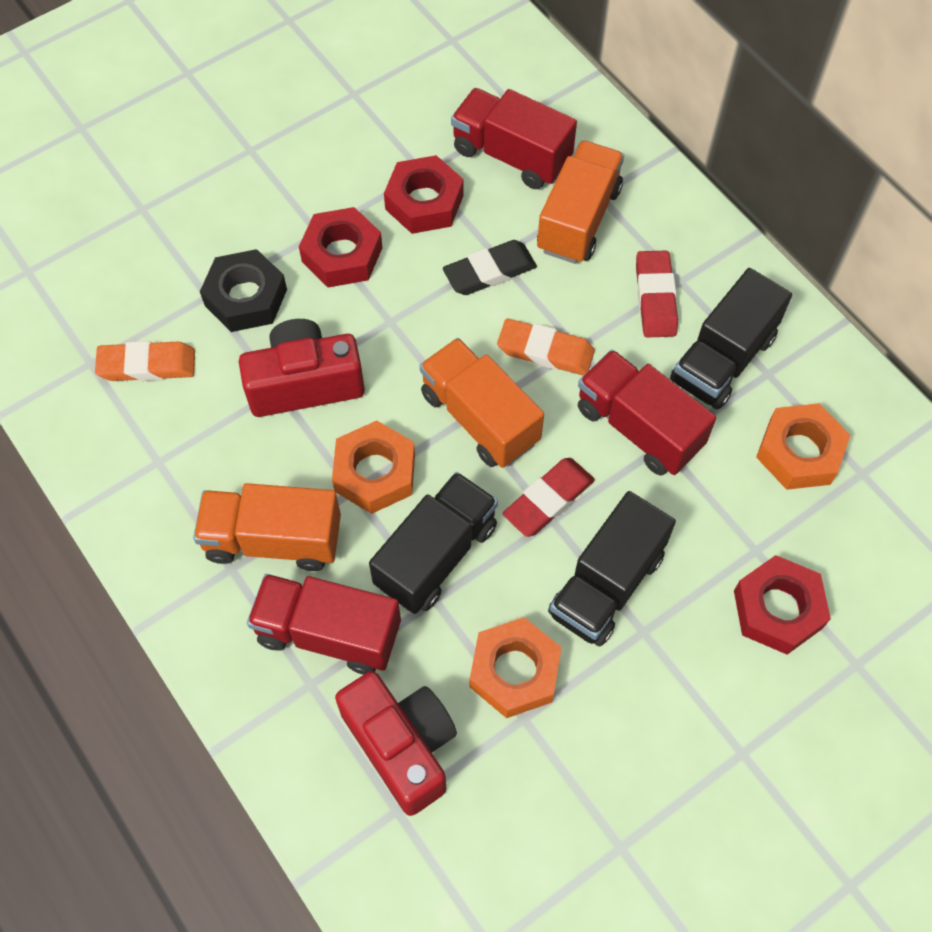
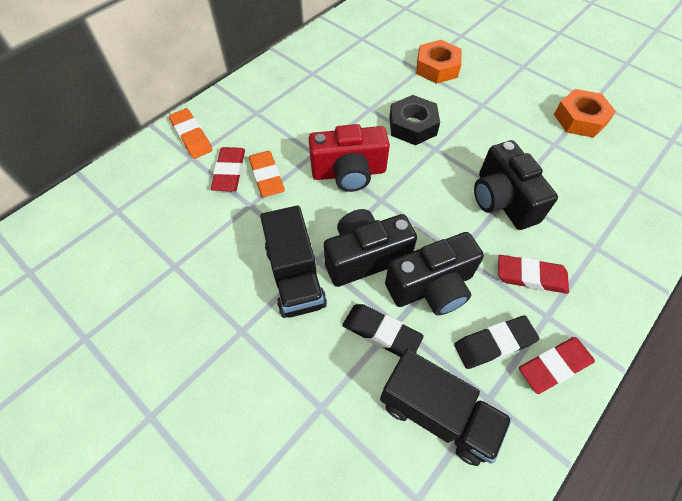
black camera: 0 -> 3
black eraser: 1 -> 2
black truck: 3 -> 2
orange nut: 3 -> 2
orange truck: 3 -> 0
red camera: 2 -> 1
red eraser: 2 -> 3
red nut: 3 -> 0
red truck: 3 -> 0

